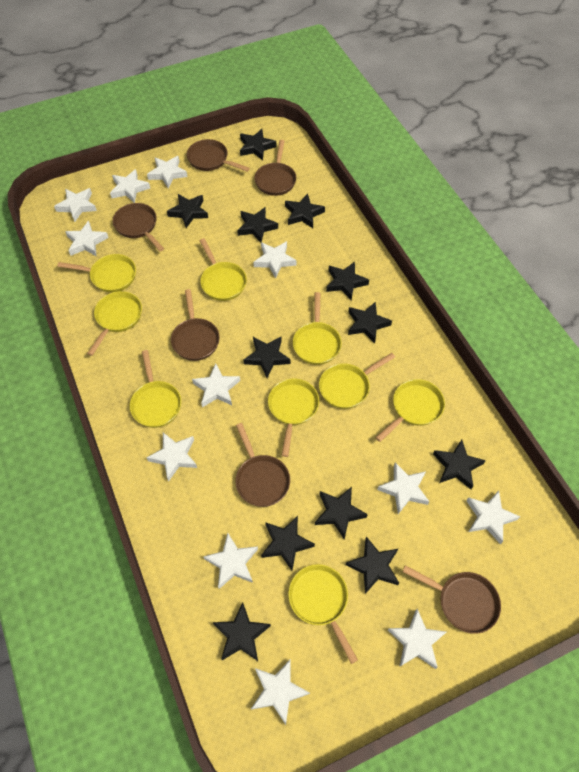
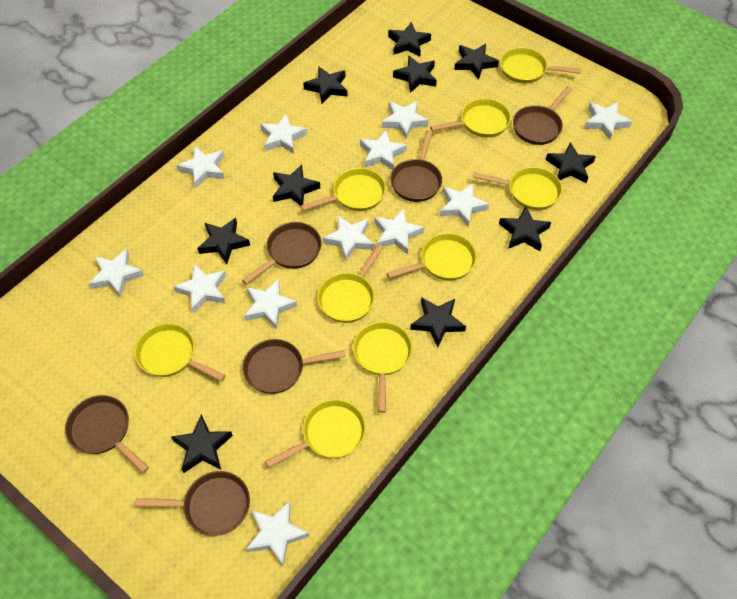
black star: 12 -> 10

